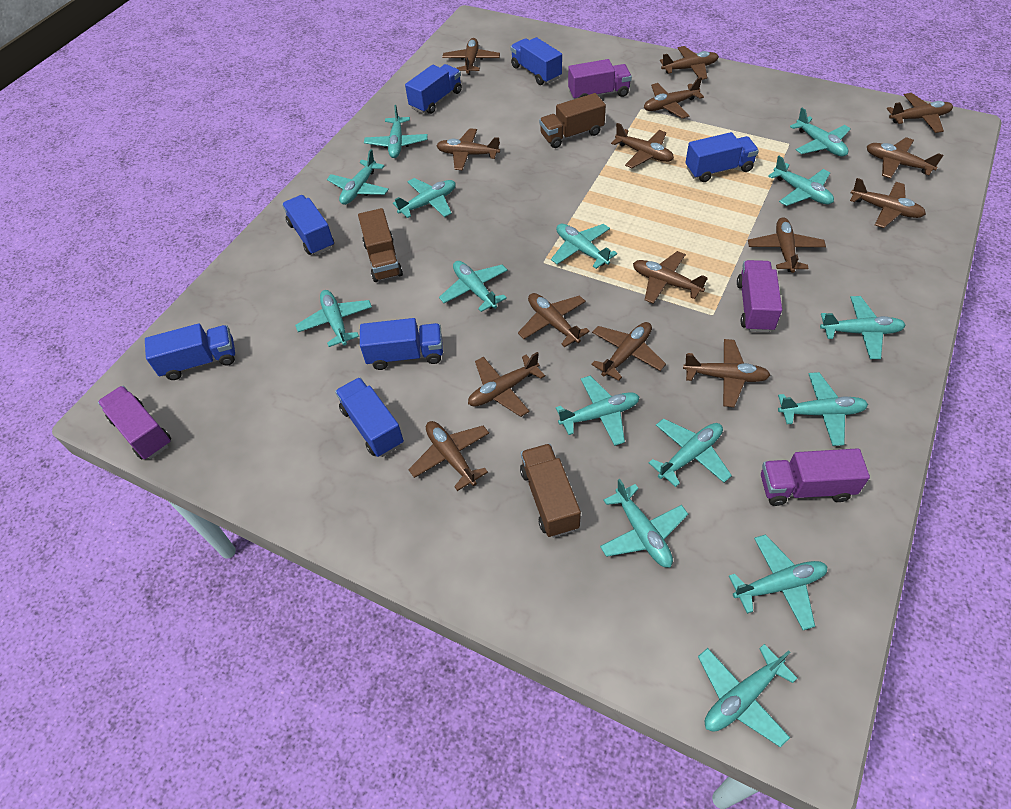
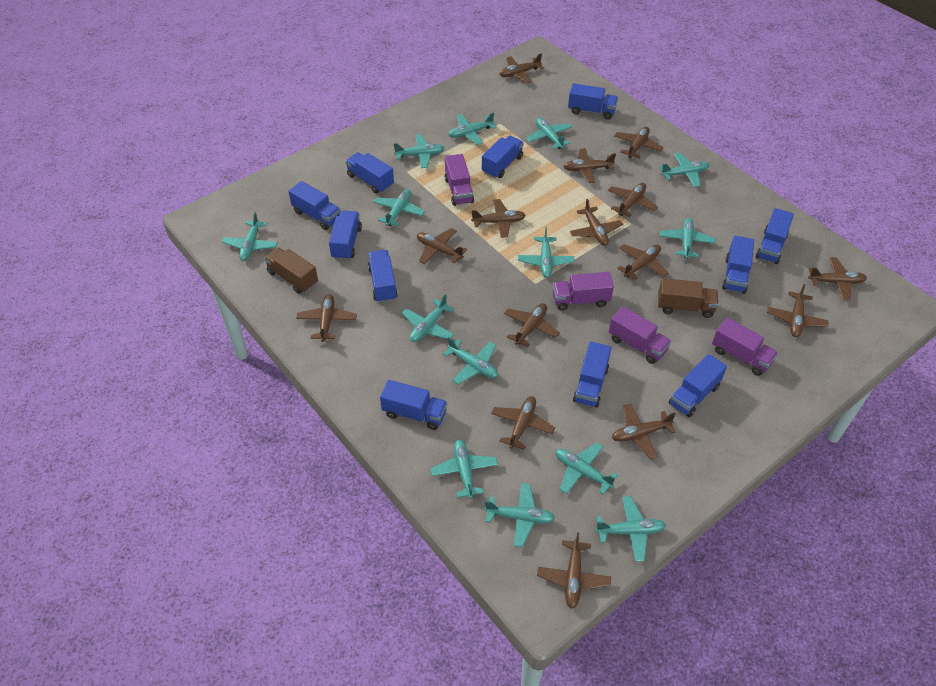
blue truck: 7 -> 11
brown truck: 3 -> 2
turquoise plane: 15 -> 14

